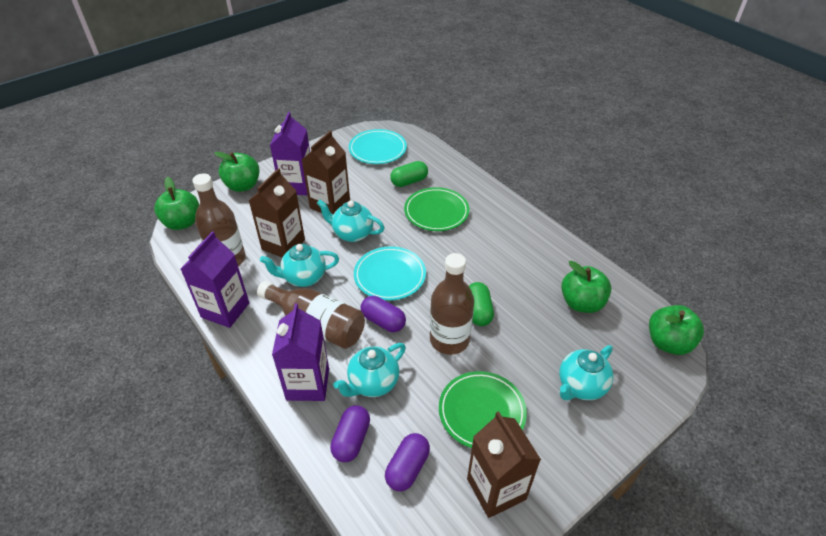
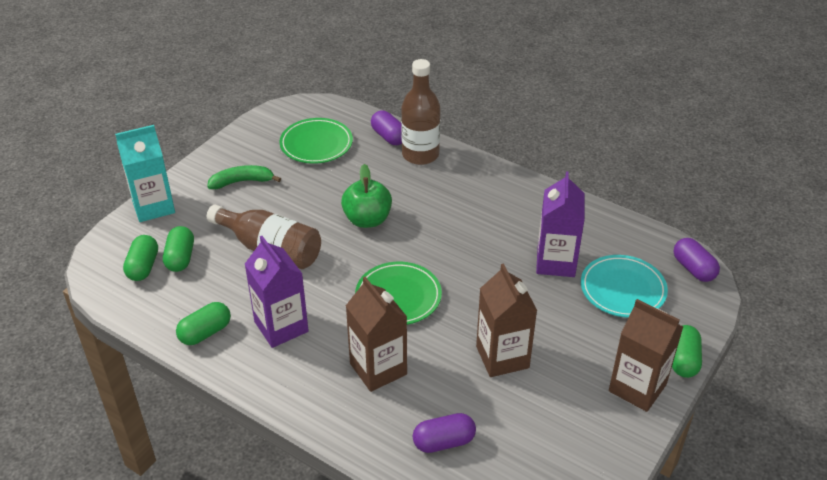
brown bottle: 3 -> 2
green apple: 4 -> 1
green banana: 0 -> 1
green capsule: 2 -> 4
purple carton: 3 -> 2
turquoise carton: 0 -> 1
turquoise plate: 2 -> 1
turquoise teapot: 4 -> 0

